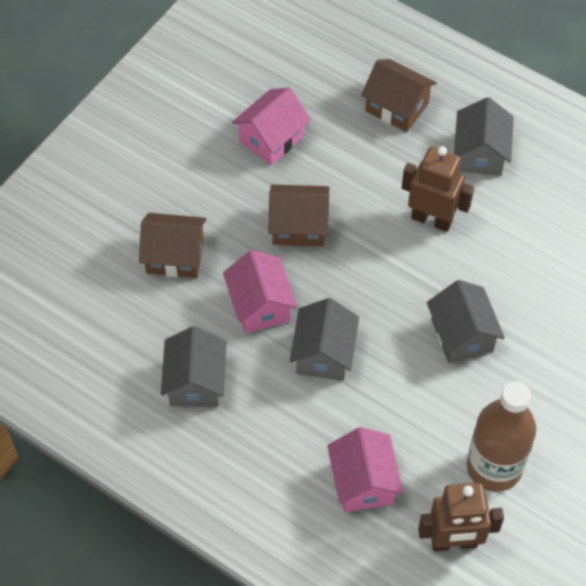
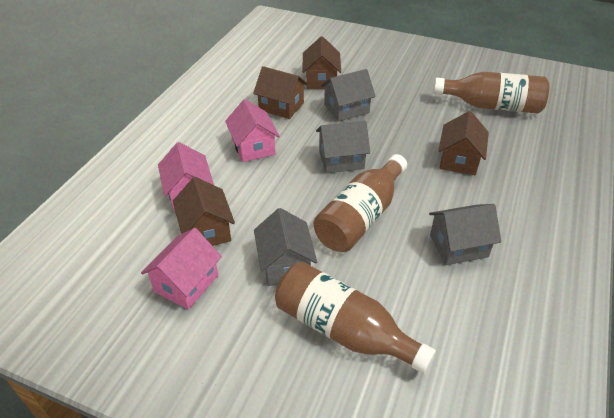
brown bottle: 1 -> 3
brown house: 3 -> 4
brown robot: 2 -> 0

